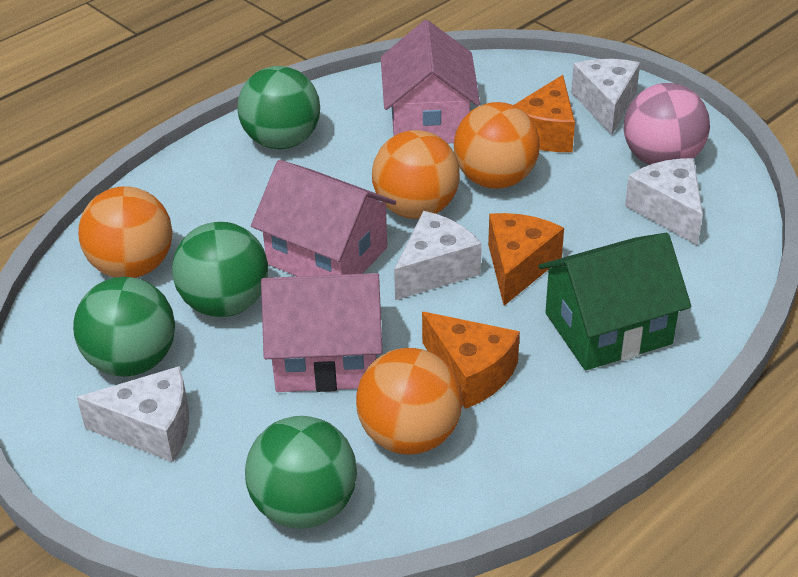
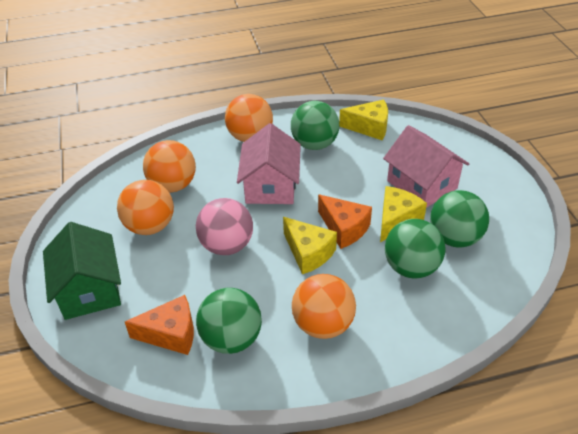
orange cheese: 3 -> 2
pink house: 3 -> 2
white cheese: 4 -> 0
yellow cheese: 0 -> 3

